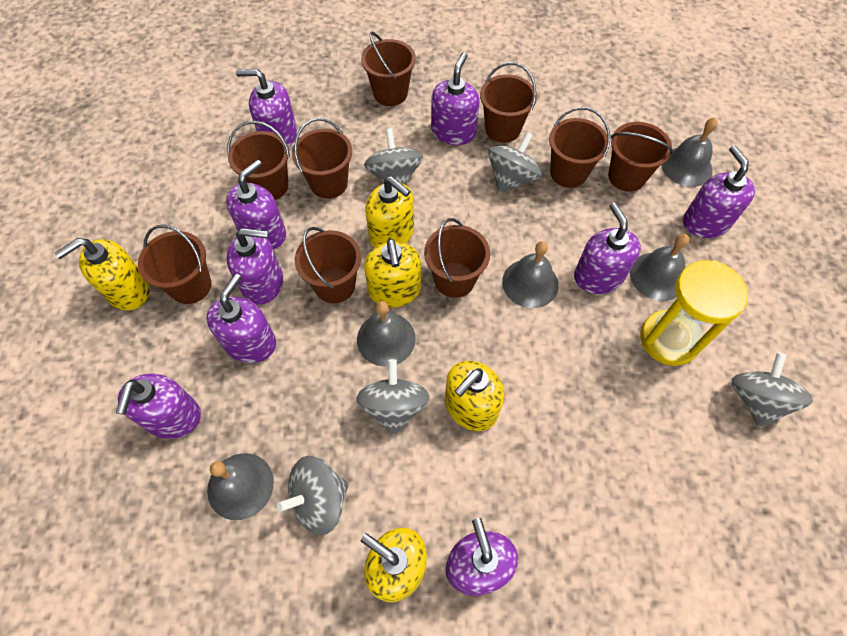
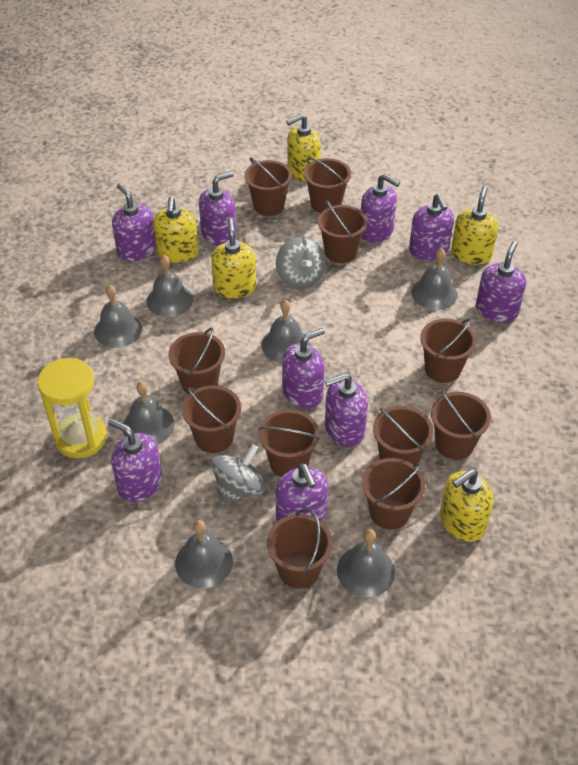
brown bucket: 9 -> 11
grey bell: 5 -> 7
grey spinning top: 5 -> 2

